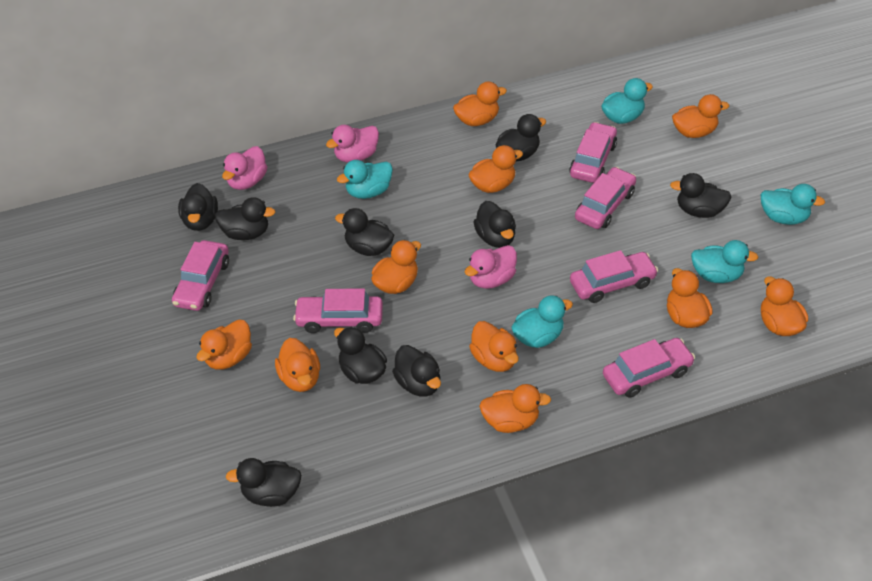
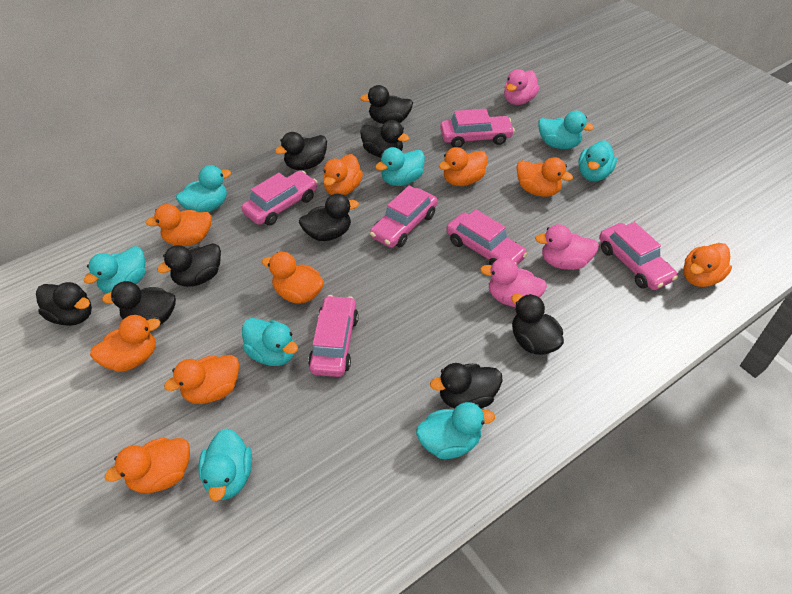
orange duck: 10 -> 9
turquoise duck: 5 -> 8

